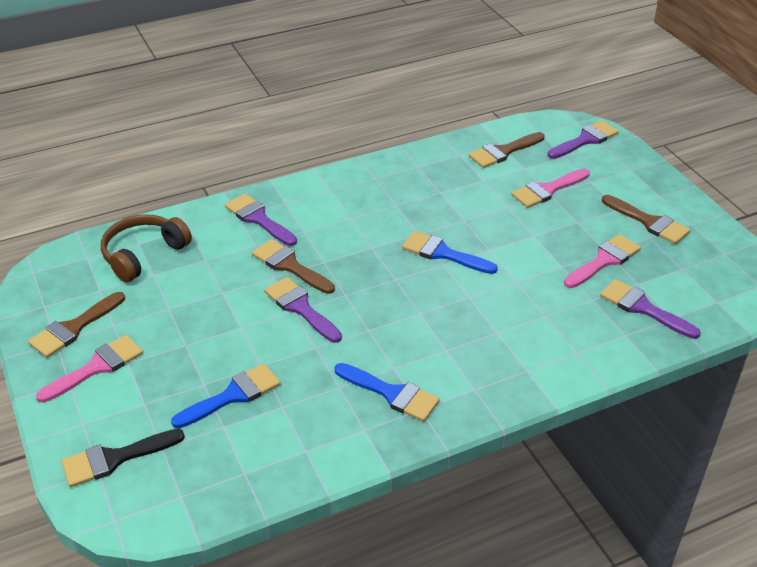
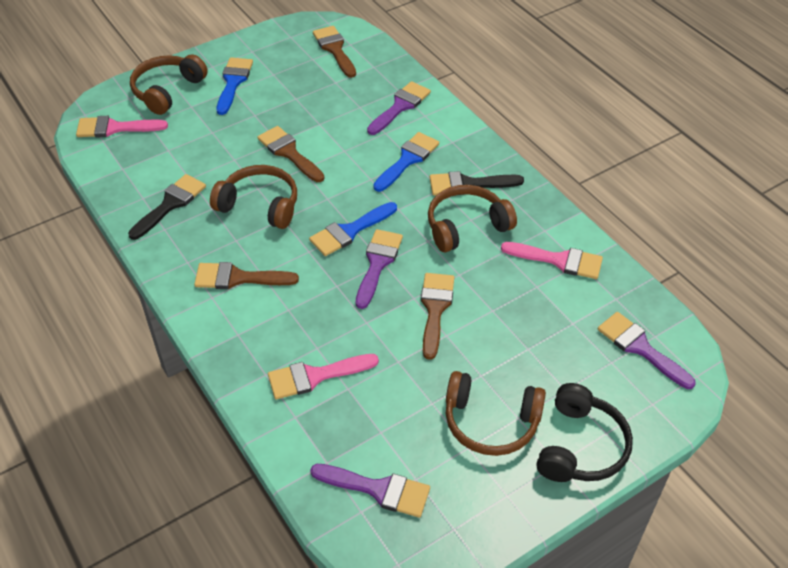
black brush: 1 -> 2
black headphones: 0 -> 1
brown headphones: 1 -> 4

